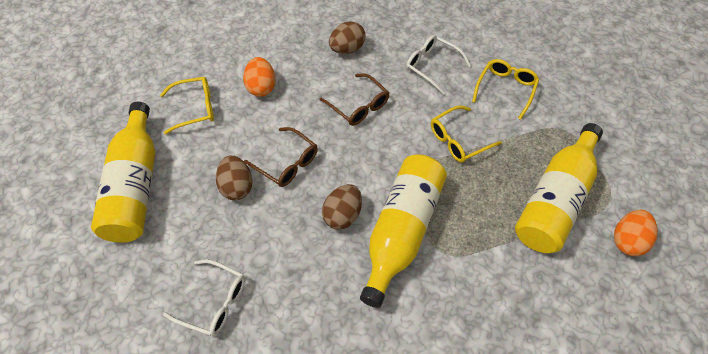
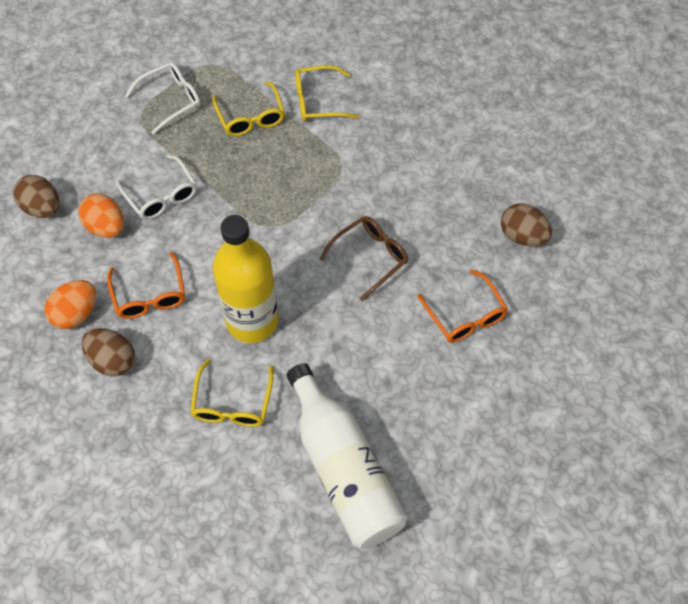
brown glasses: 2 -> 1
orange glasses: 0 -> 2
white bottle: 0 -> 1
yellow bottle: 3 -> 1

